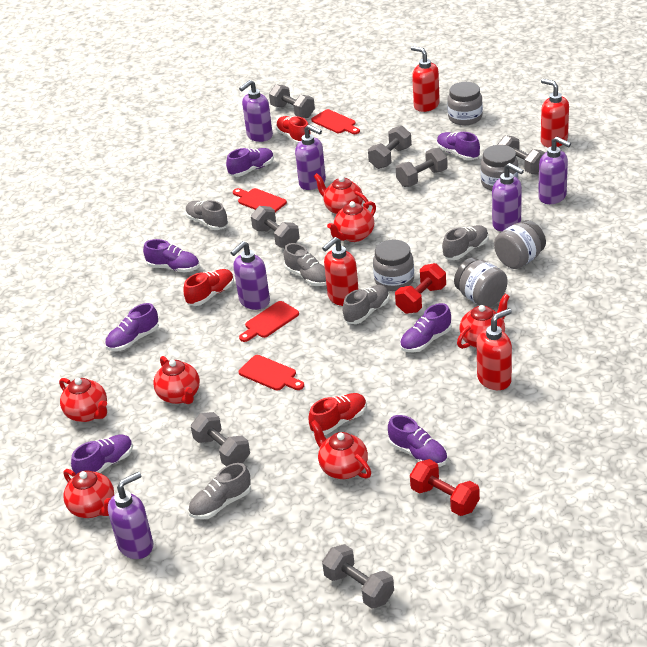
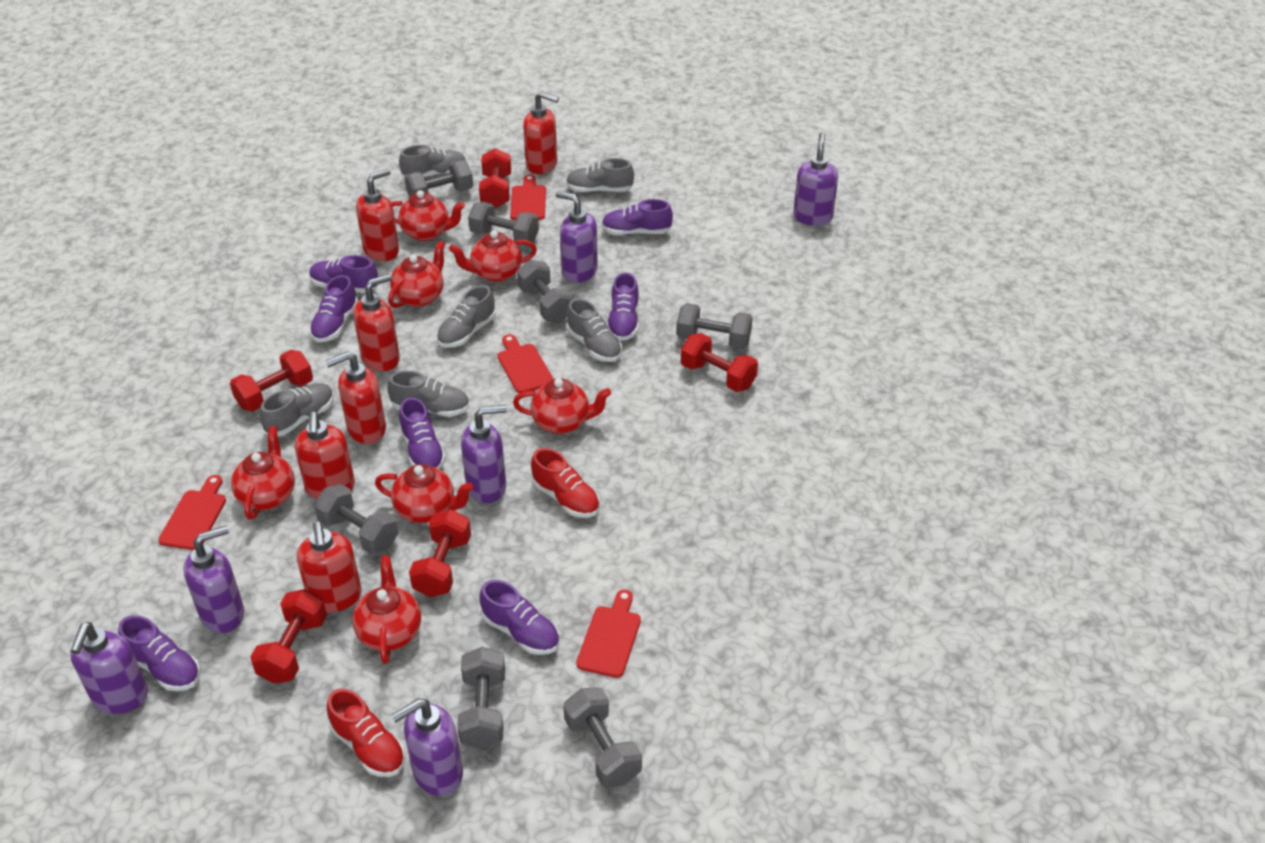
grey jar: 5 -> 0
grey shoe: 5 -> 6
red dumbbell: 2 -> 5
red shoe: 3 -> 2
red soap dispenser: 4 -> 6

